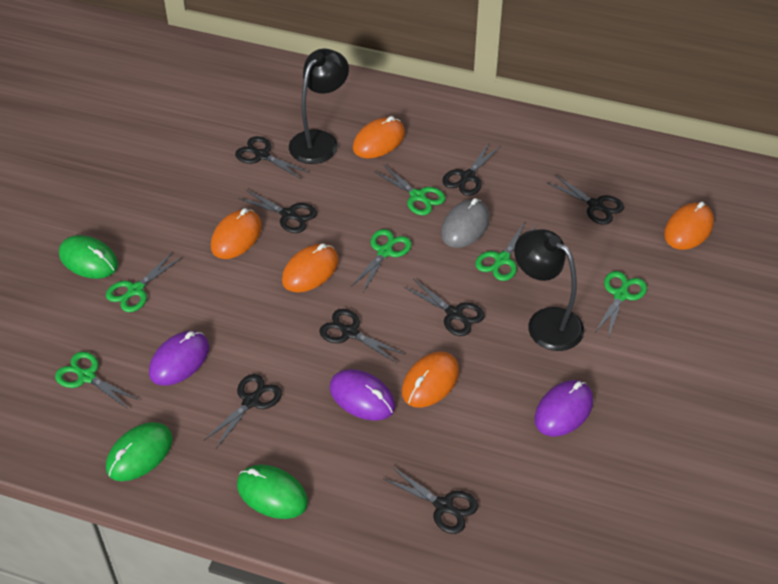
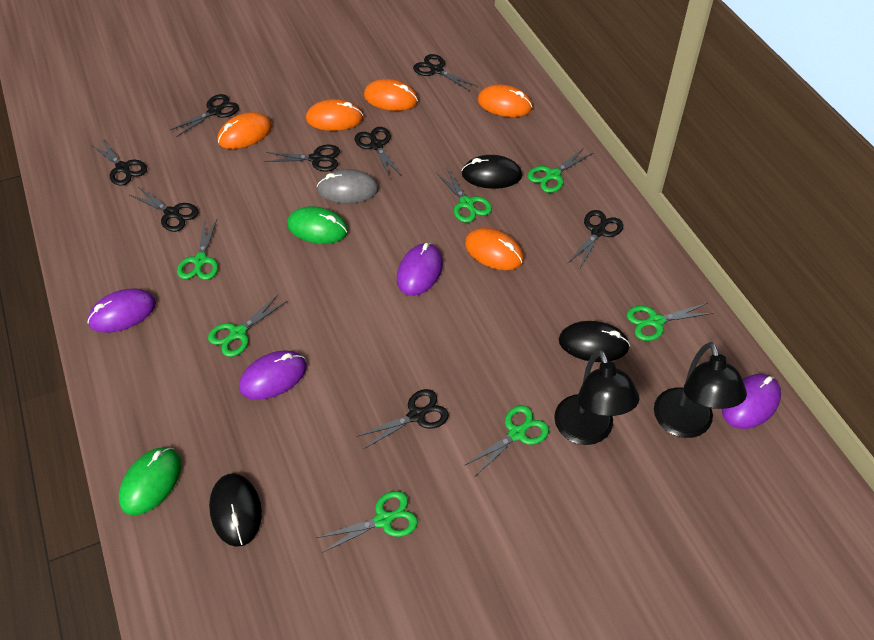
black mouse: 0 -> 3
green mouse: 3 -> 2
green scissors: 6 -> 7
purple mouse: 3 -> 4

